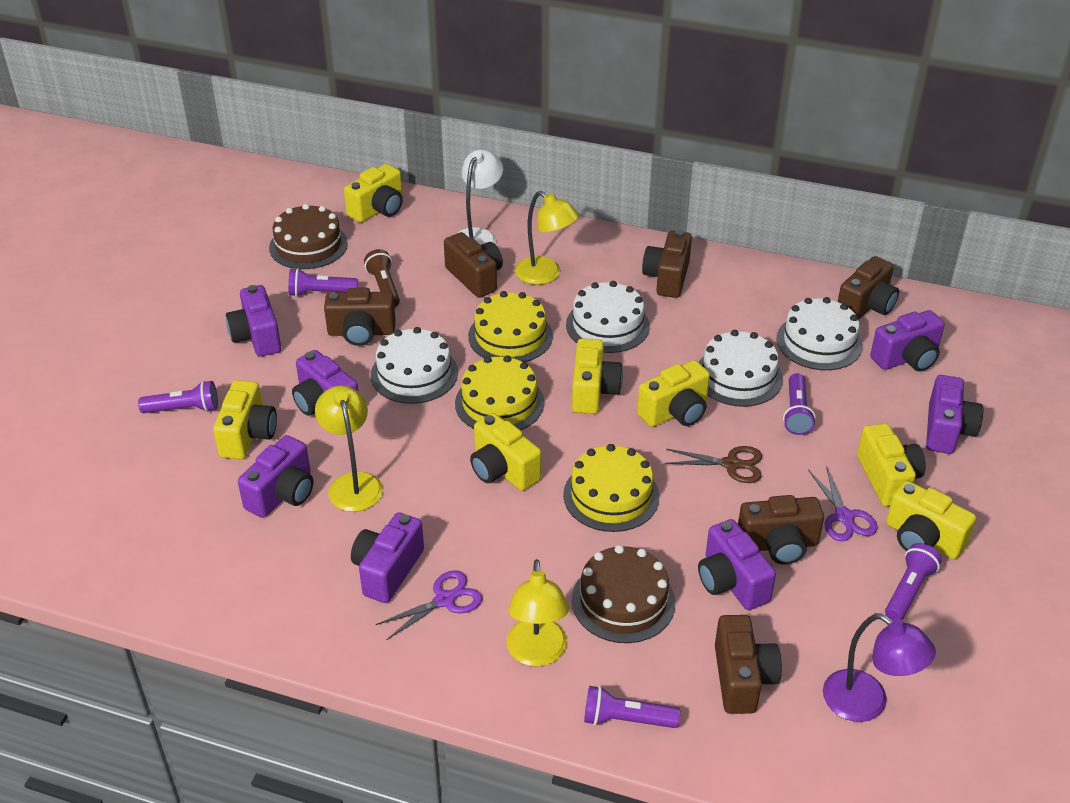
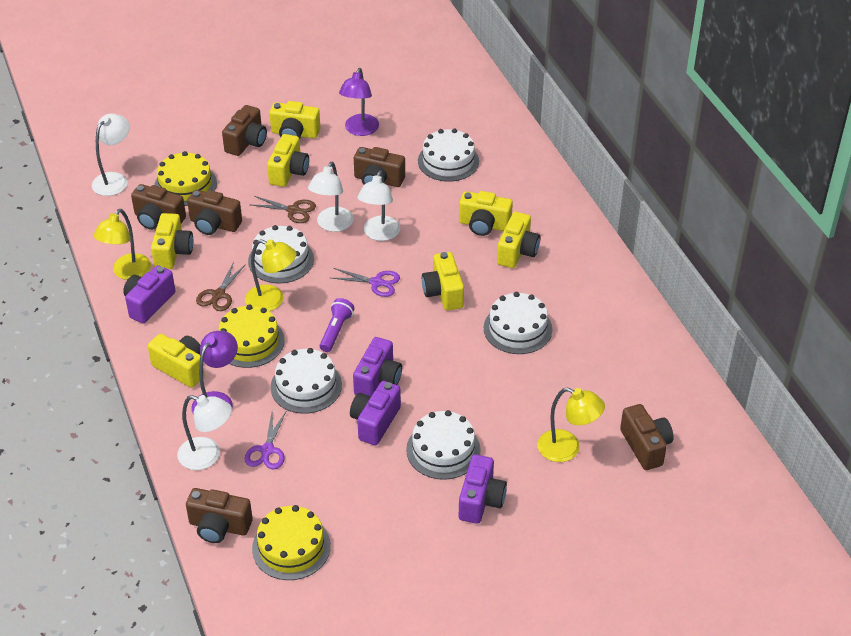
brown cake: 2 -> 0
brown flashlight: 1 -> 0
brown scissors: 1 -> 2
purple camera: 7 -> 4
purple flashlight: 5 -> 1
purple lamp: 1 -> 2
white cake: 4 -> 5
white lamp: 1 -> 4

